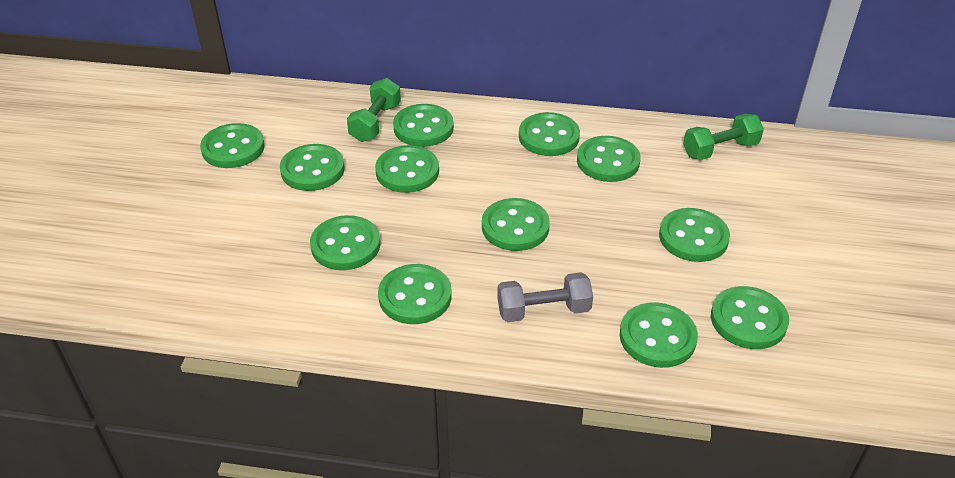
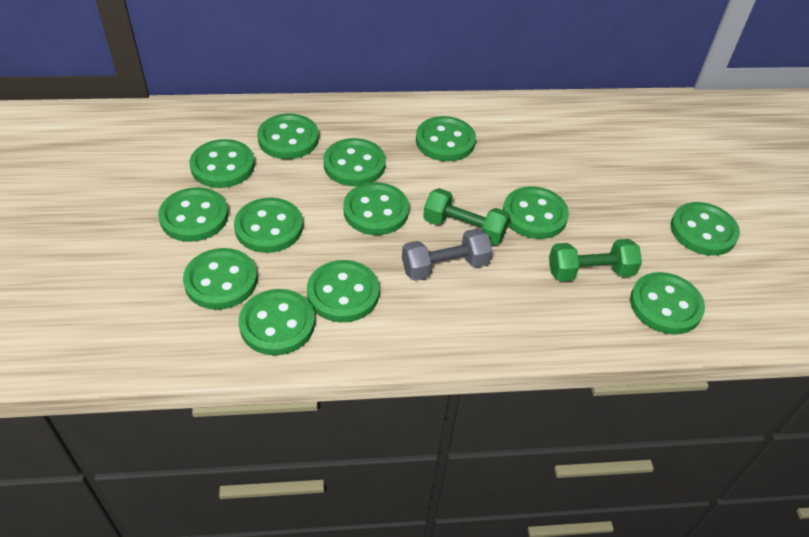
green button: 12 -> 13

